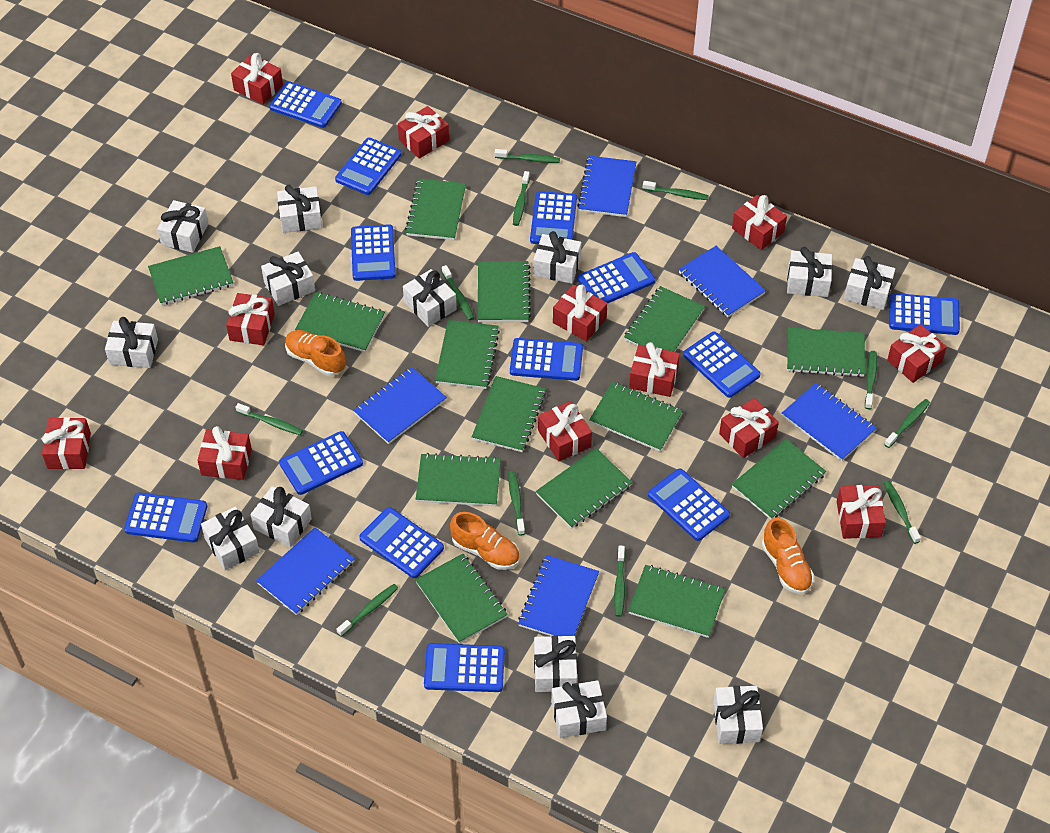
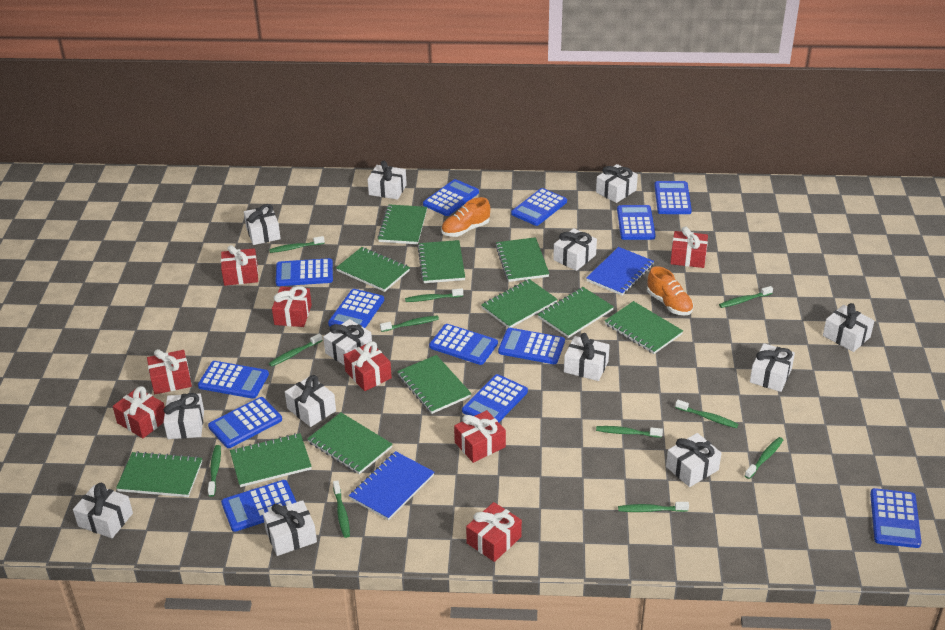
blue notebook: 6 -> 2
green notebook: 14 -> 11
orange shoe: 3 -> 2
red gift: 12 -> 8

